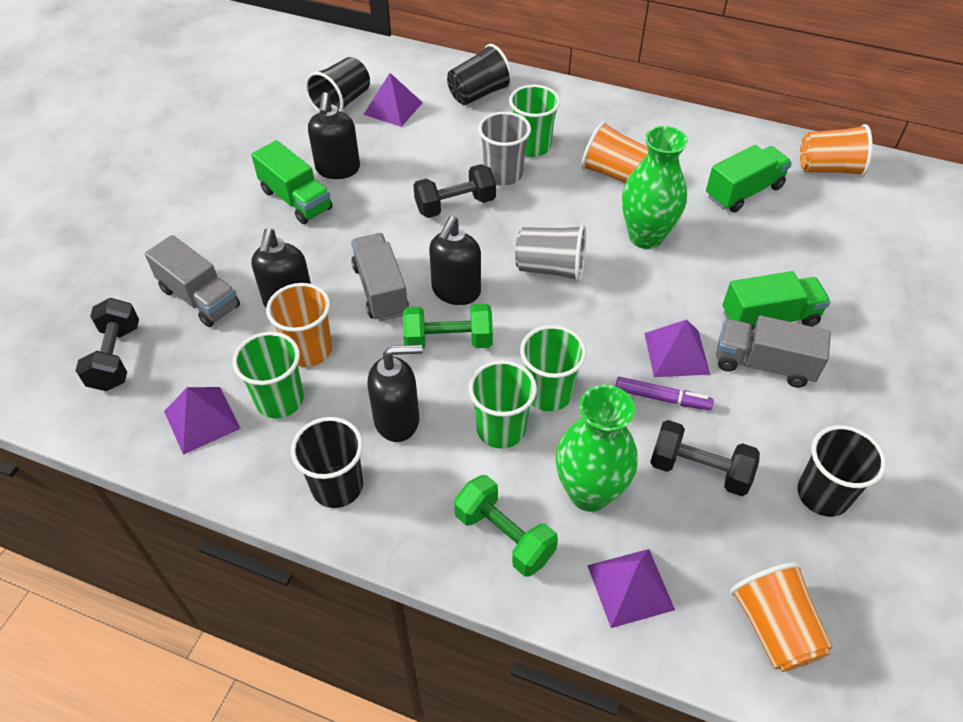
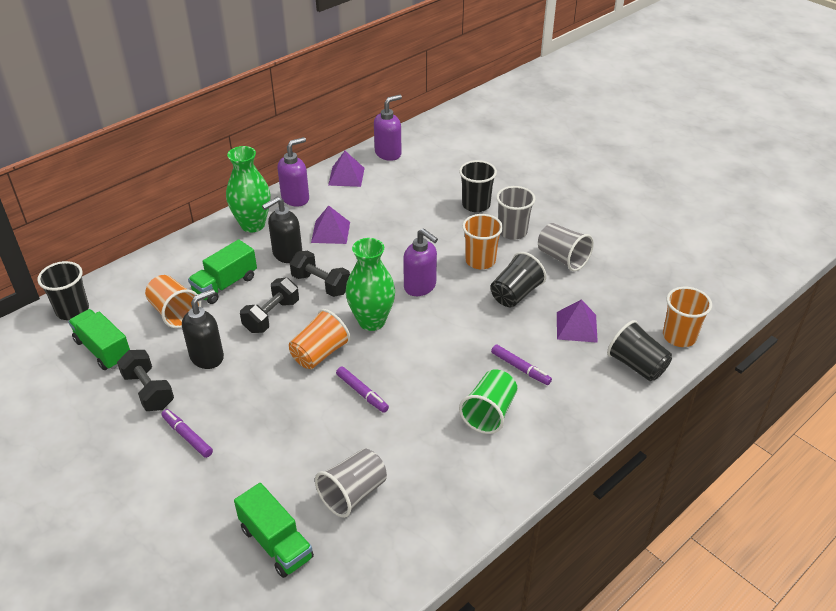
black soap dispenser: 4 -> 2
green cup: 4 -> 1
green dumbbell: 2 -> 0
grey cup: 2 -> 3
grey truck: 3 -> 0
purple marker: 1 -> 3
purple pyramid: 4 -> 3
purple soap dispenser: 0 -> 3

